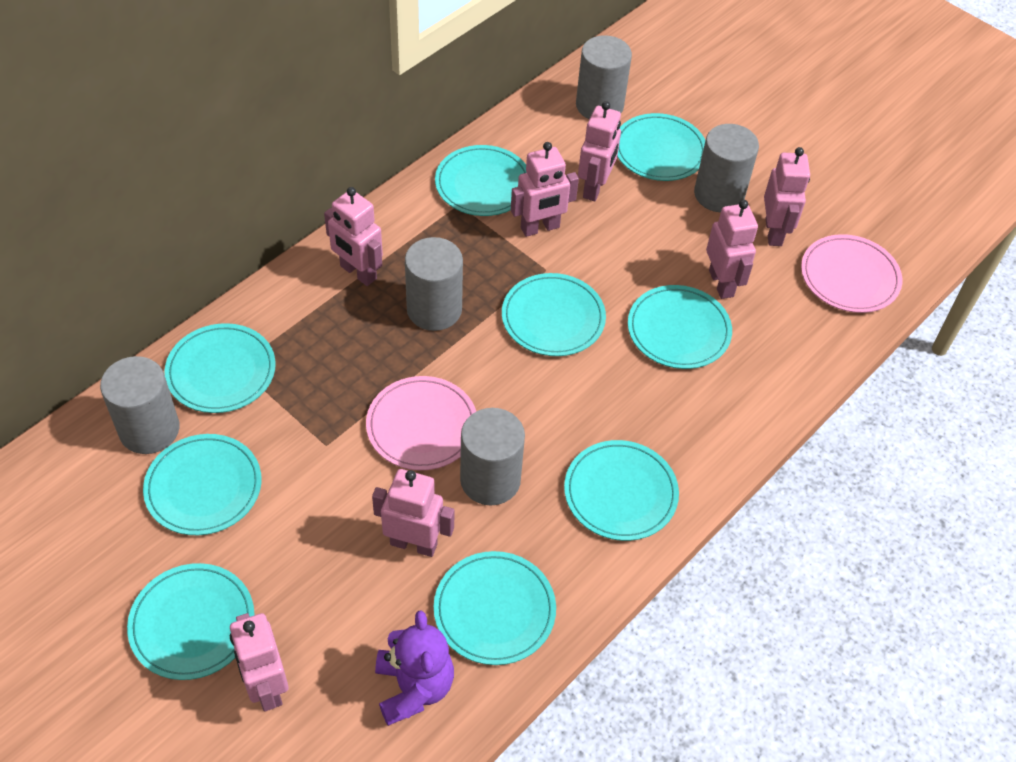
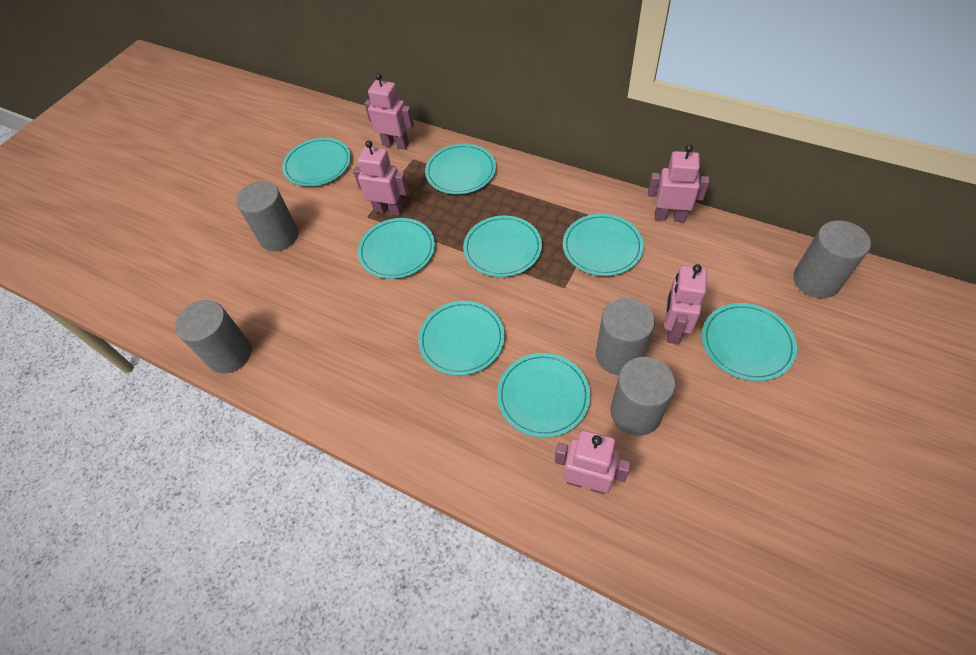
pink plate: 2 -> 0
pink robot: 7 -> 5
purple teddy bear: 1 -> 0
turquoise plate: 9 -> 8

